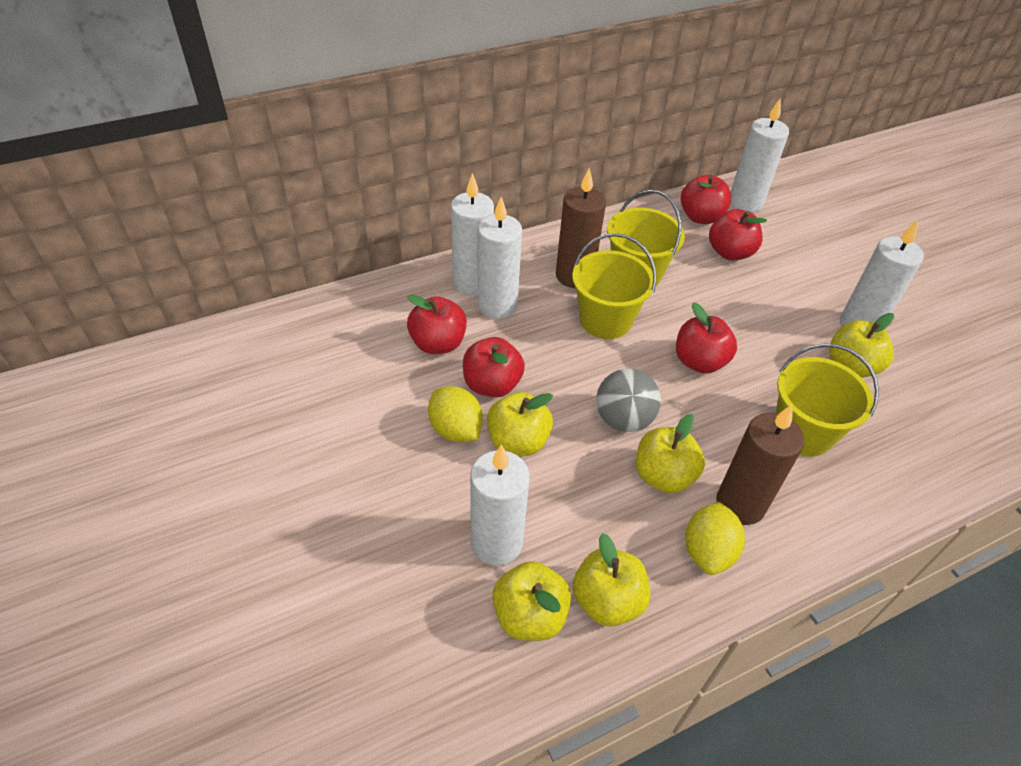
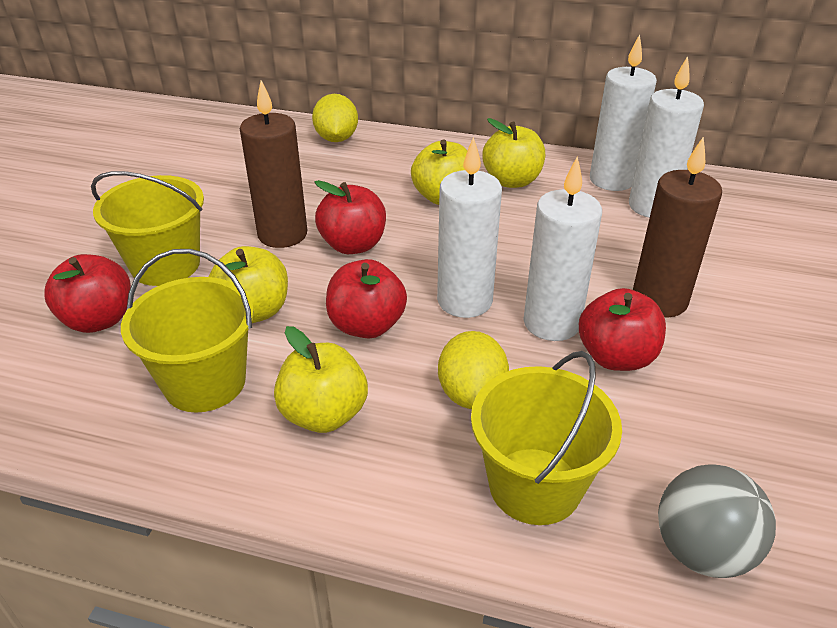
red apple: 5 -> 4
white candle: 5 -> 4
yellow apple: 5 -> 4

